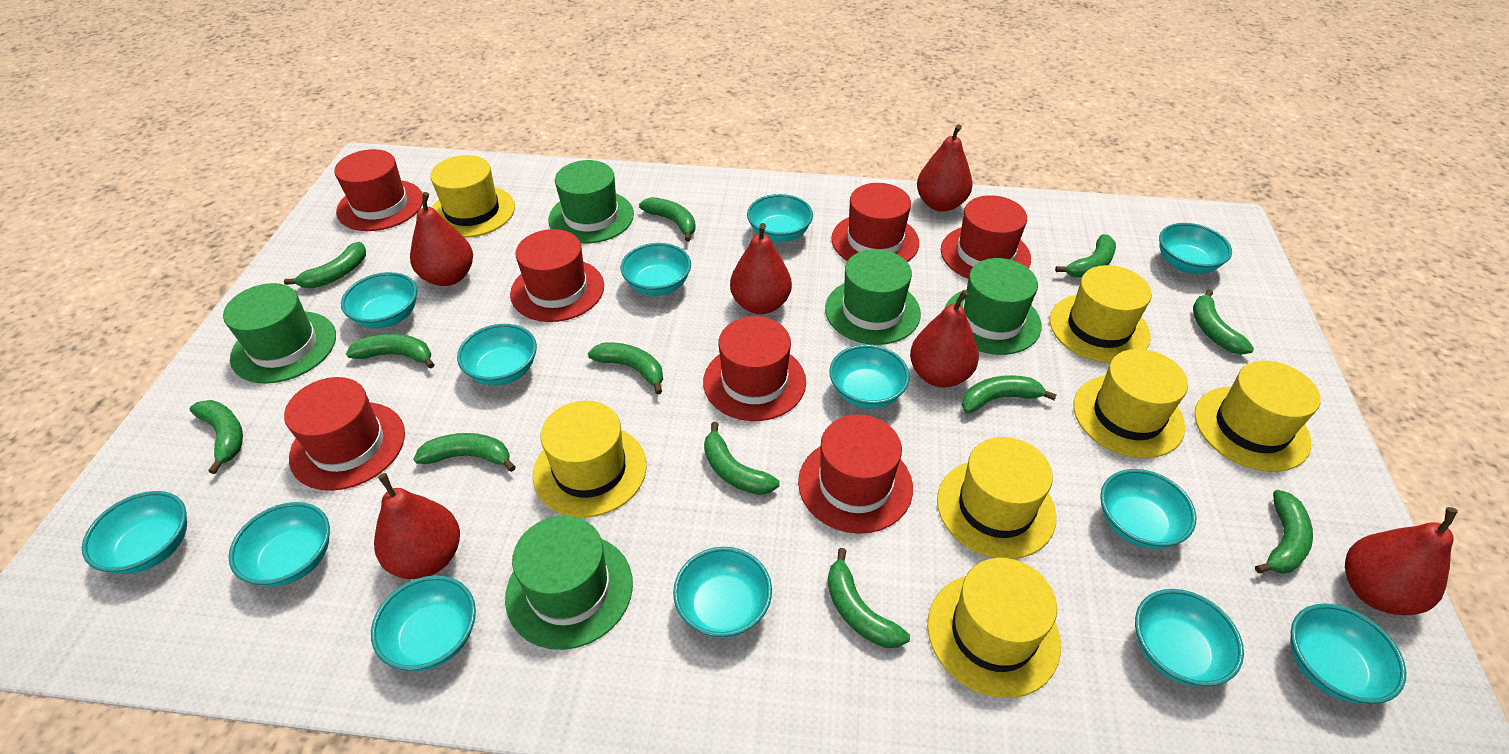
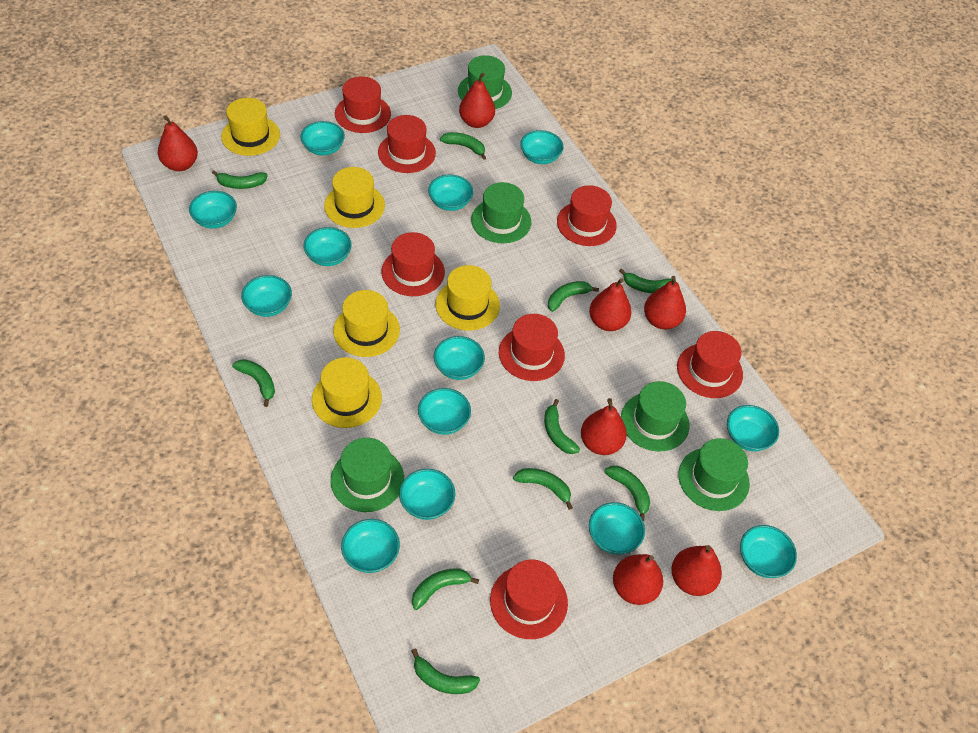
green banana: 12 -> 10
red pear: 6 -> 7
yellow hat: 7 -> 5

